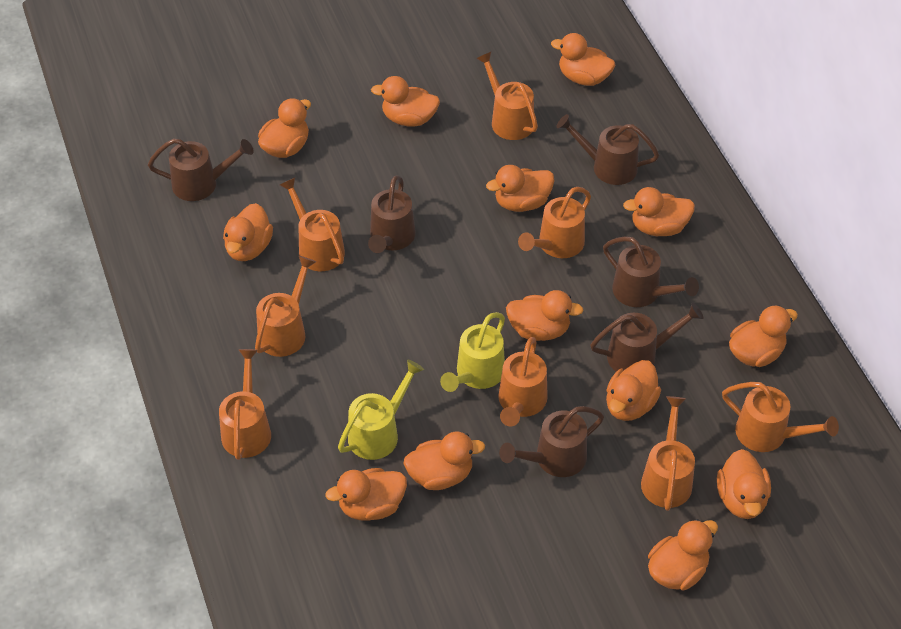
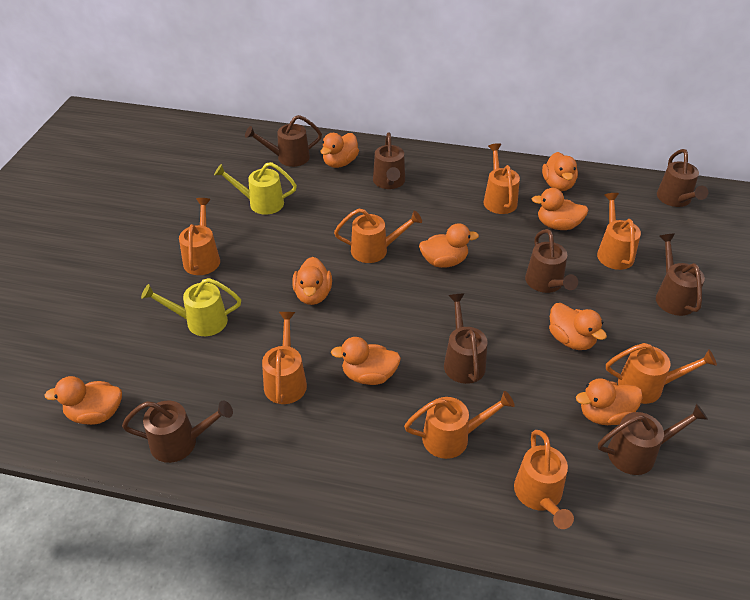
brown watering can: 6 -> 8
orange duck: 13 -> 9

